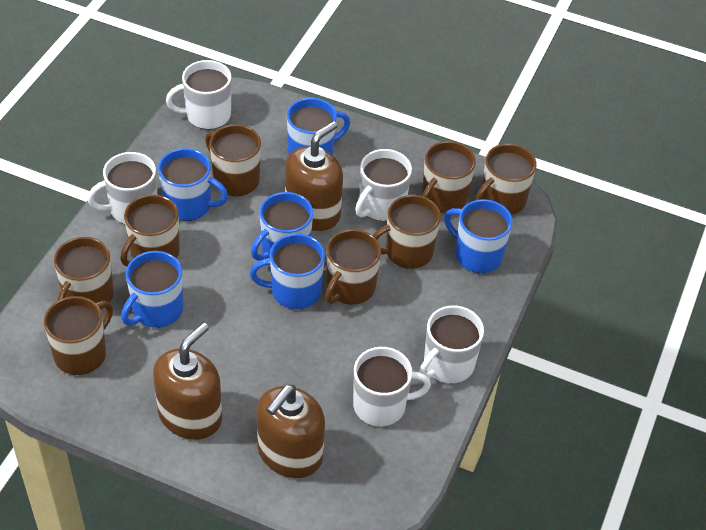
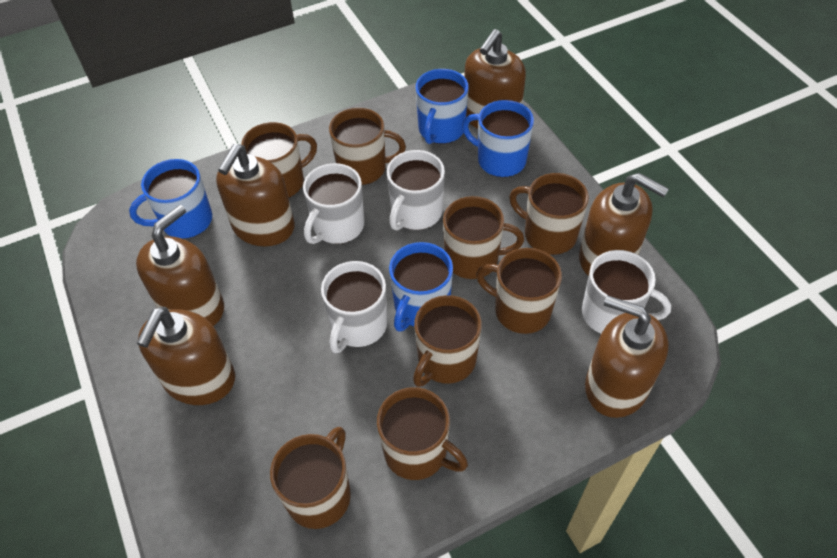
blue mug: 6 -> 4
brown soap dispenser: 3 -> 6
white mug: 5 -> 4

